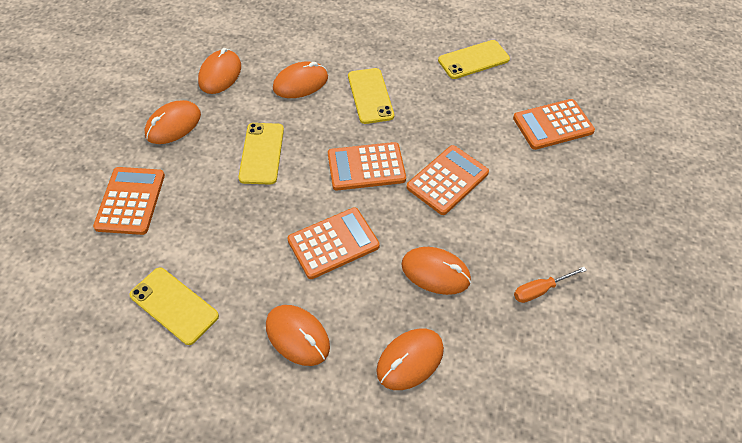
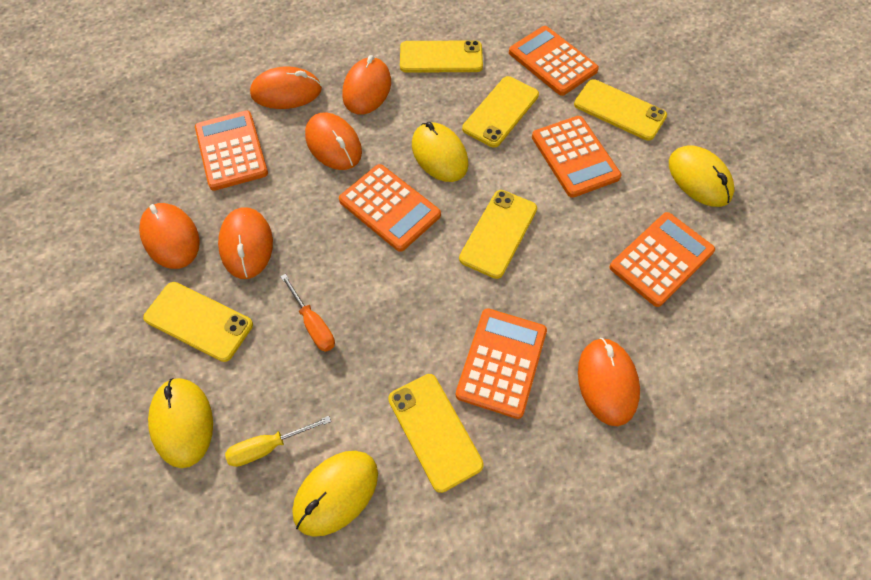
orange calculator: 5 -> 6
yellow mouse: 0 -> 4
yellow phone: 4 -> 6
yellow screwdriver: 0 -> 1

